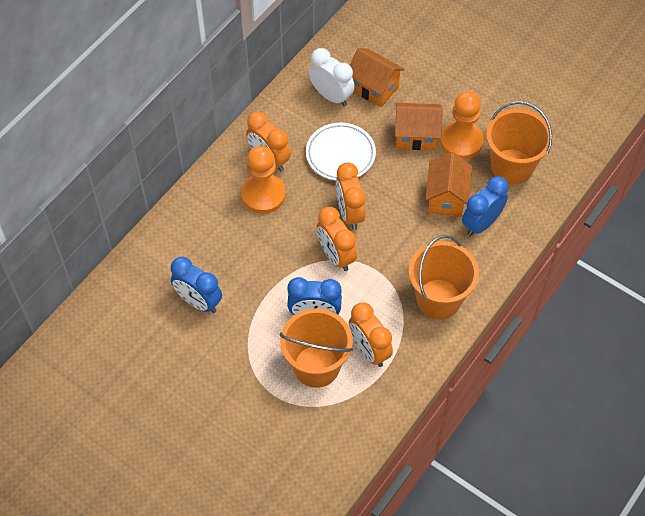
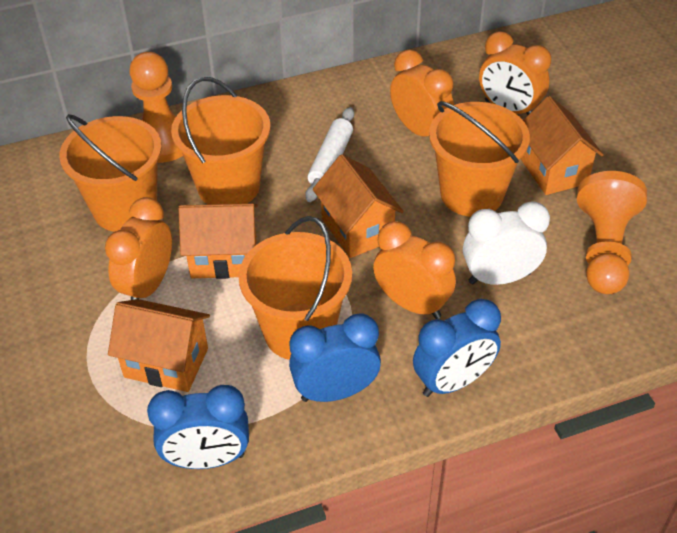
orange bucket: 3 -> 4
orange house: 3 -> 4
white plate: 1 -> 0
white rolling pin: 0 -> 1

